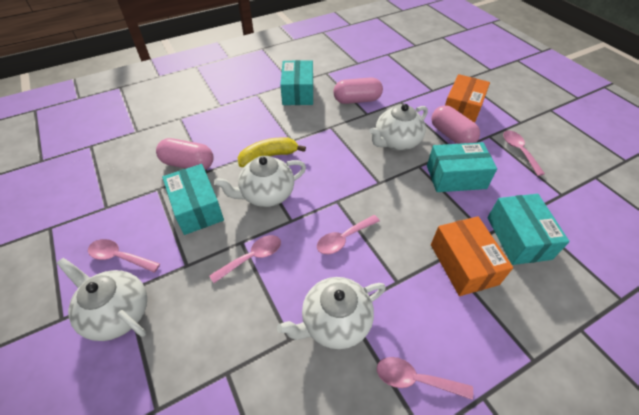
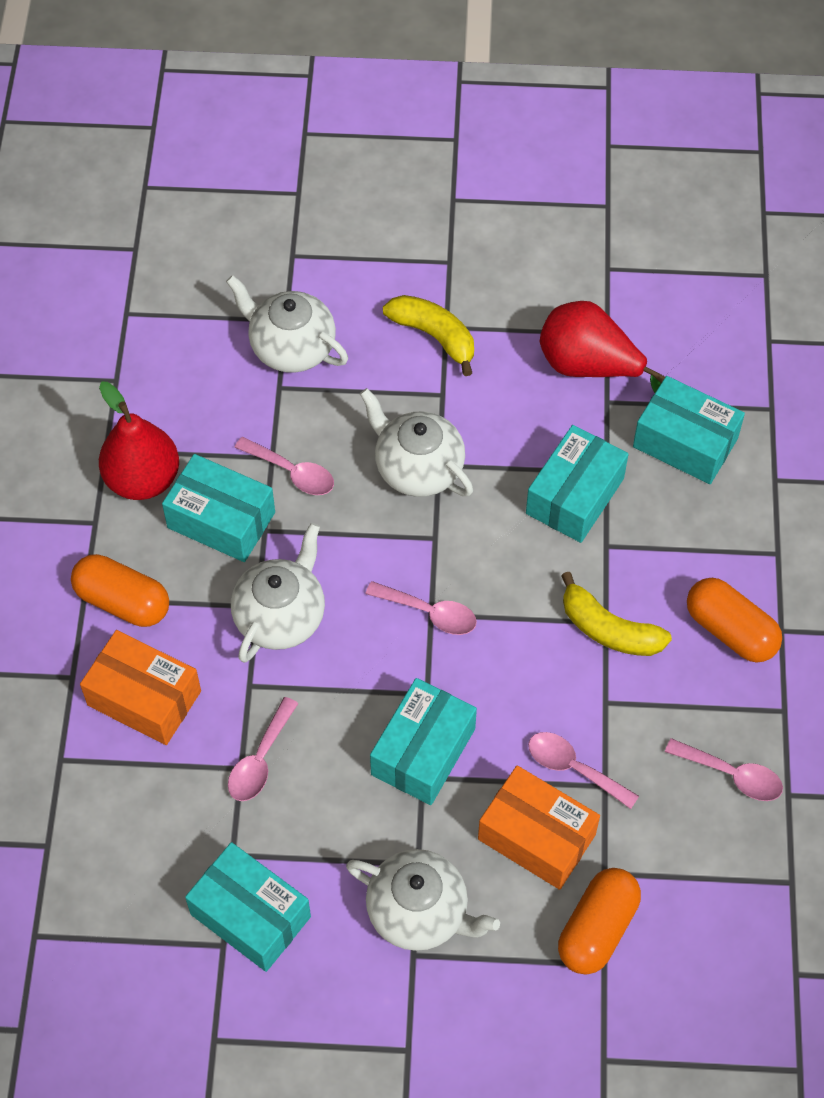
orange capsule: 0 -> 3
pink capsule: 3 -> 0
red pear: 0 -> 2
turquoise box: 4 -> 5
yellow banana: 1 -> 2

